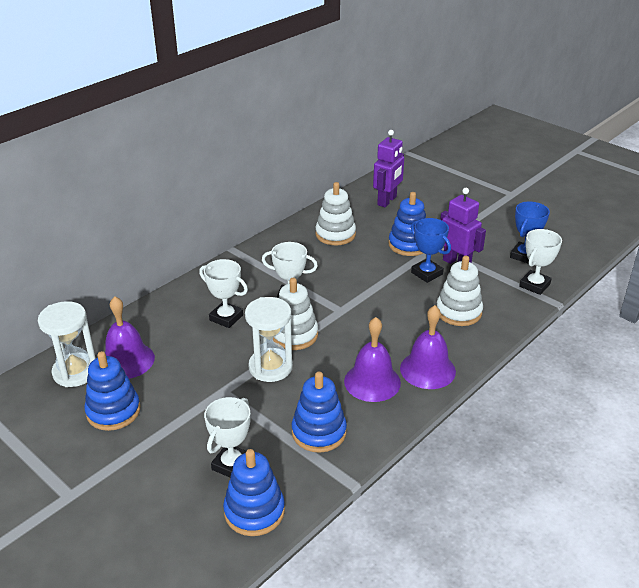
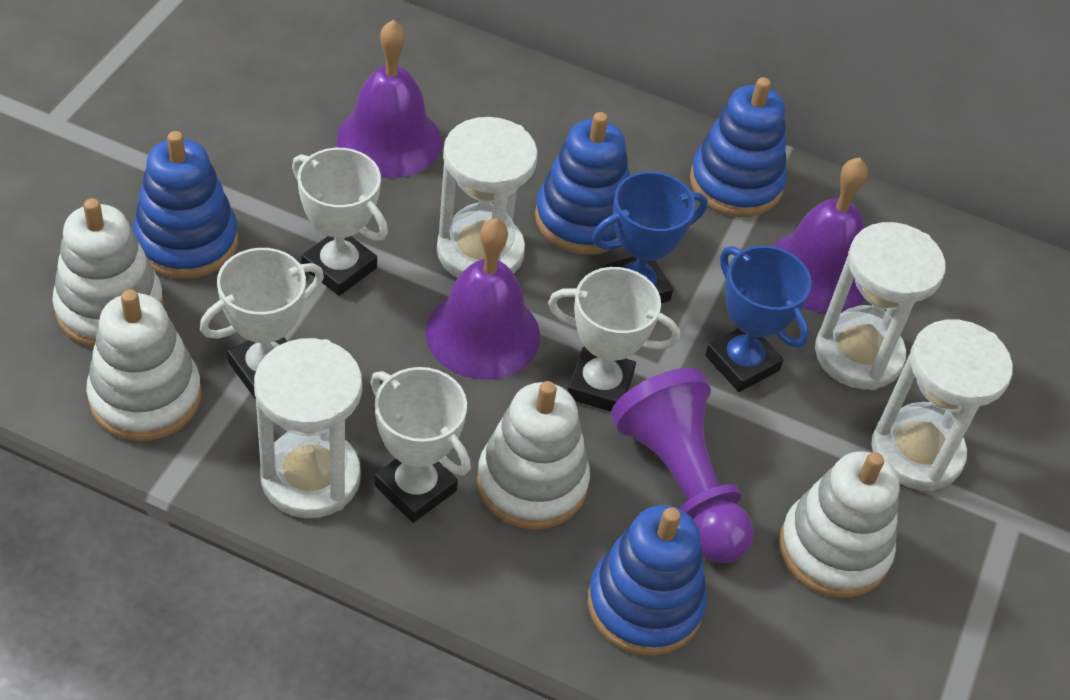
purple pawn: 0 -> 1
purple robot: 2 -> 0
white hourglass: 2 -> 4
white stacking toy: 3 -> 4

